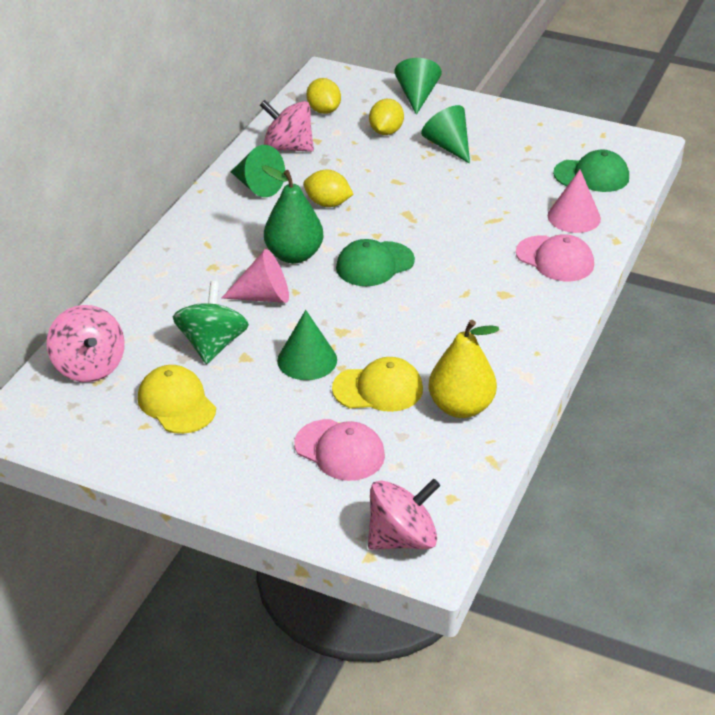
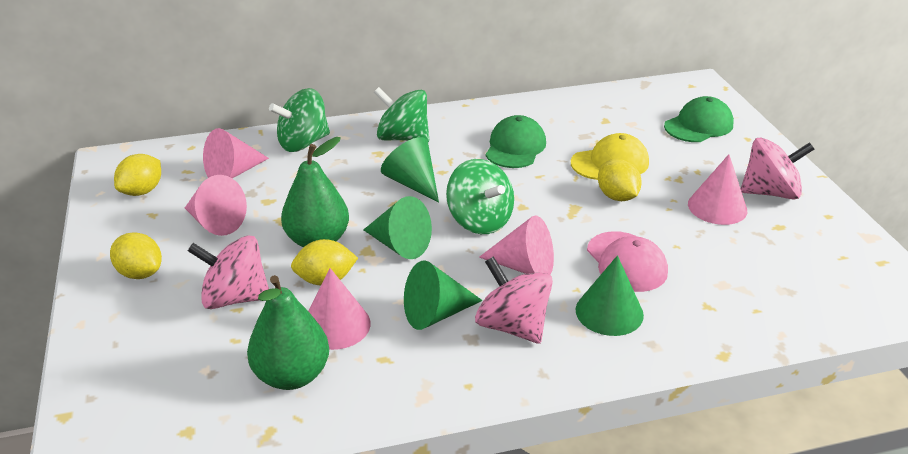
green pear: 1 -> 2
green spinning top: 1 -> 3
pink cap: 2 -> 1
pink cone: 2 -> 5
yellow cap: 2 -> 1
yellow lemon: 3 -> 4
yellow pear: 1 -> 0

